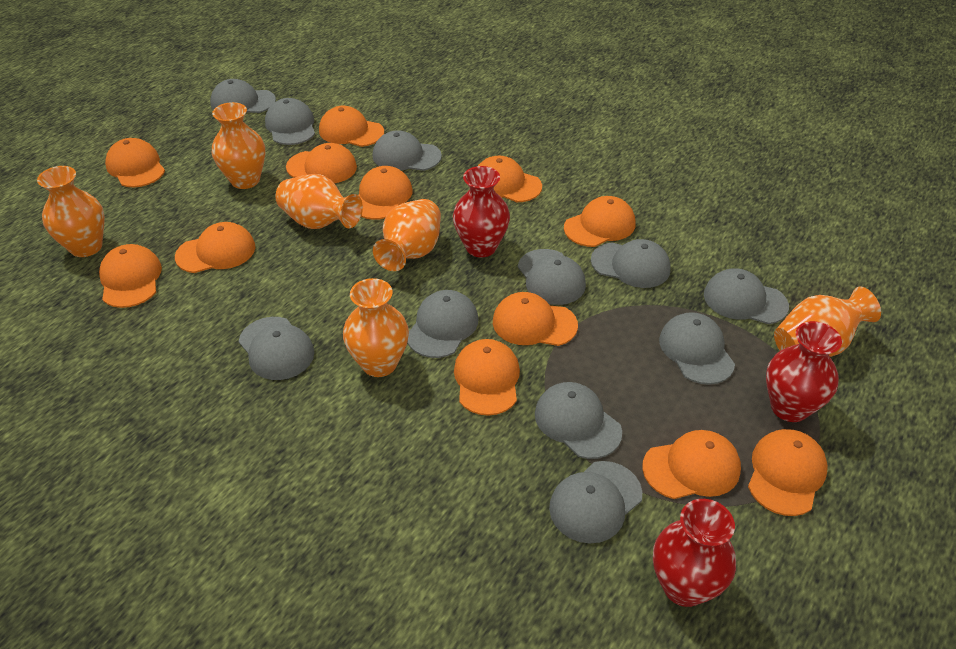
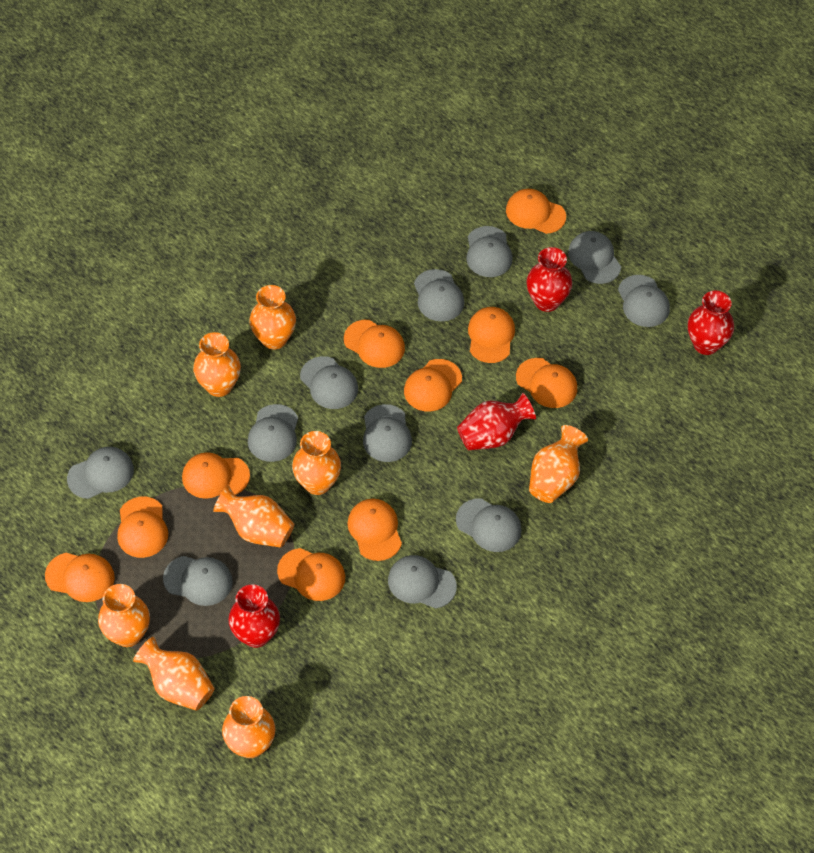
orange cap: 12 -> 10
orange vase: 6 -> 8
red vase: 3 -> 4

